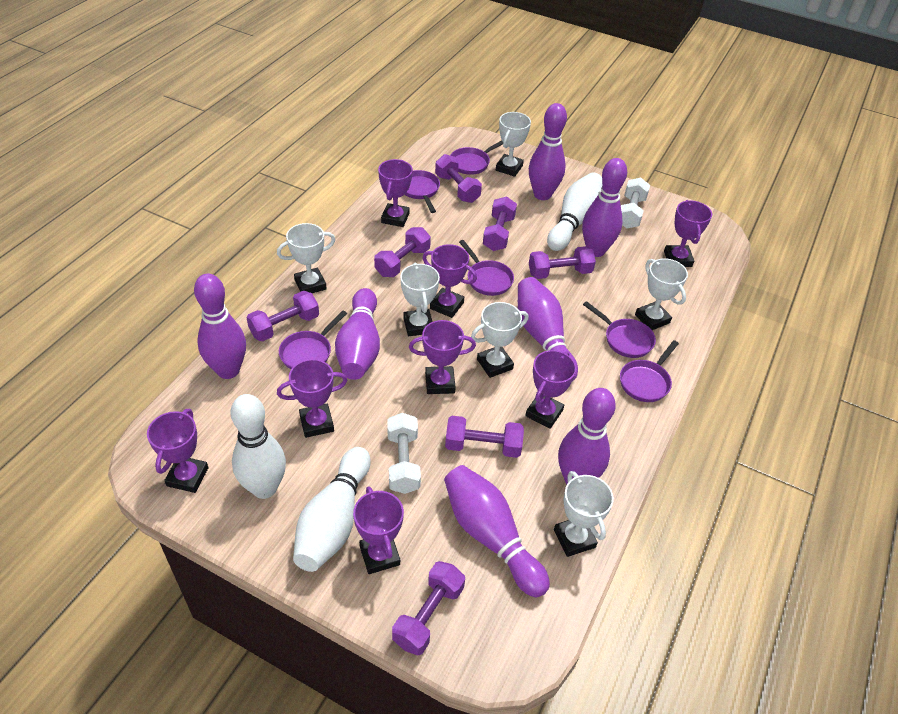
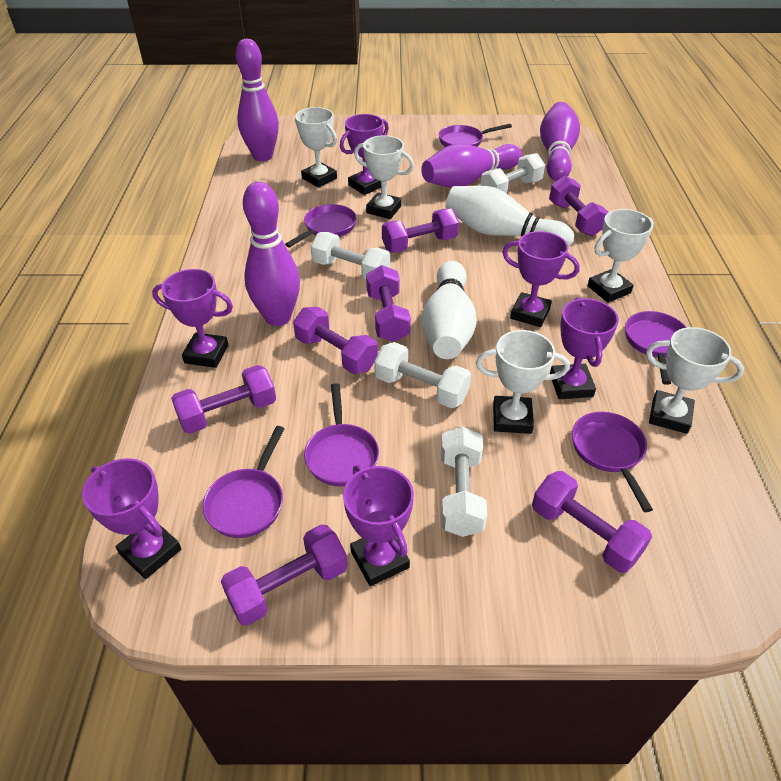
purple bowling pin: 7 -> 4
purple trophy: 8 -> 6
white bowling pin: 3 -> 2
white dumbbell: 2 -> 4
white trophy: 6 -> 5

